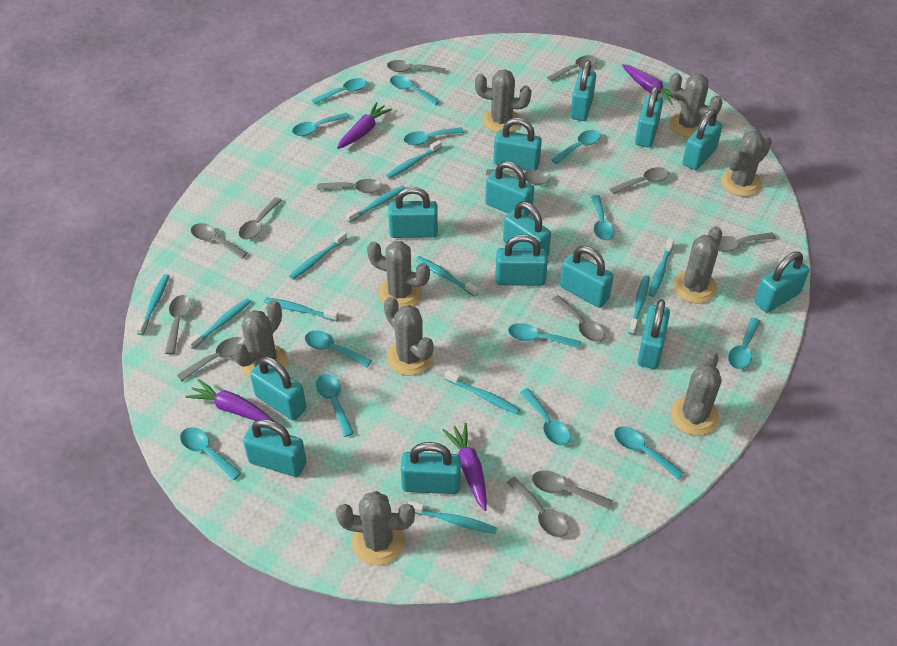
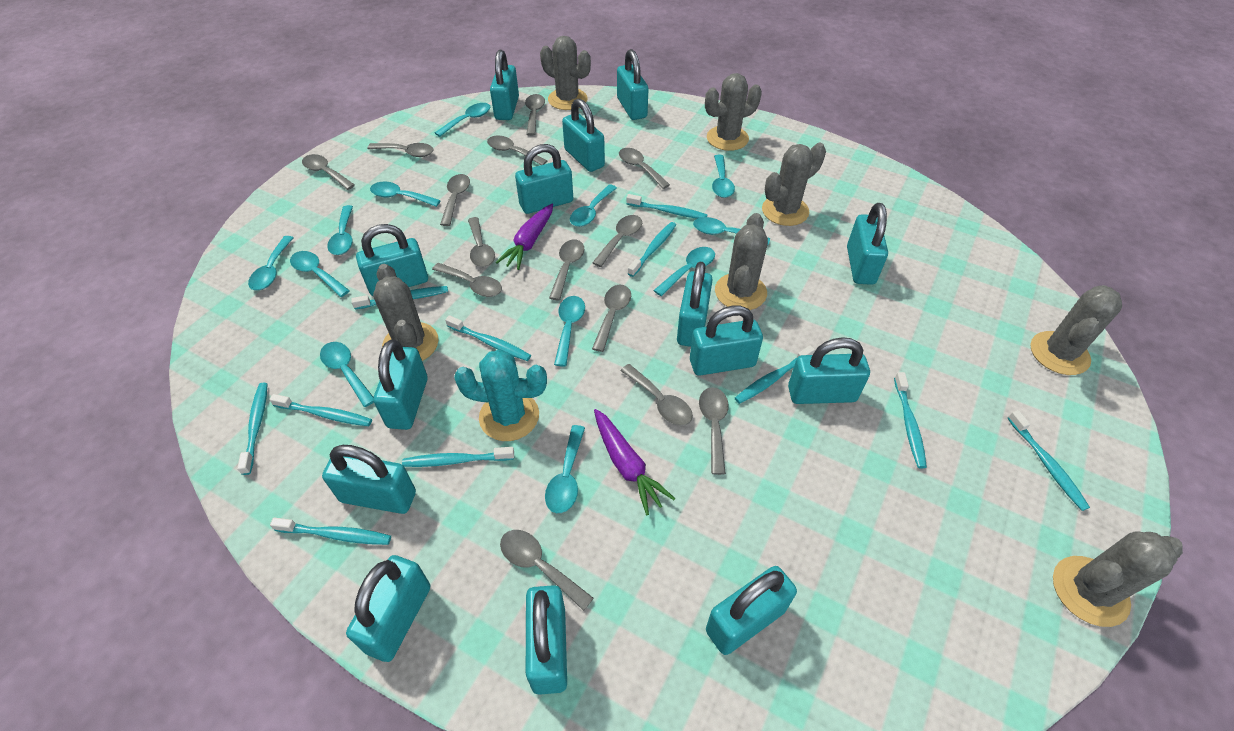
grey cactus: 9 -> 7
grey spoon: 13 -> 14
purple carrot: 4 -> 2
turquoise cactus: 0 -> 1
turquoise spoon: 13 -> 12

